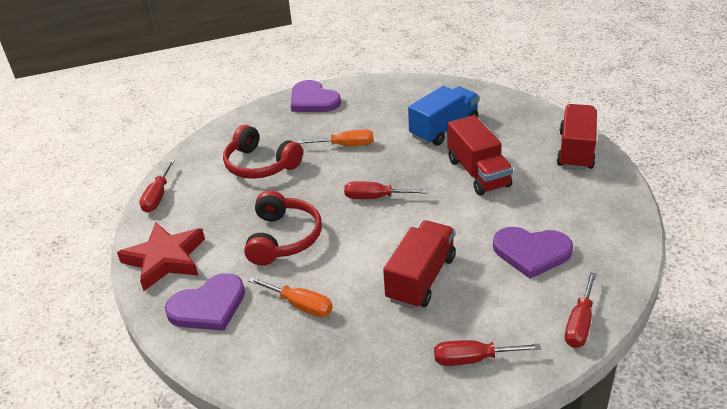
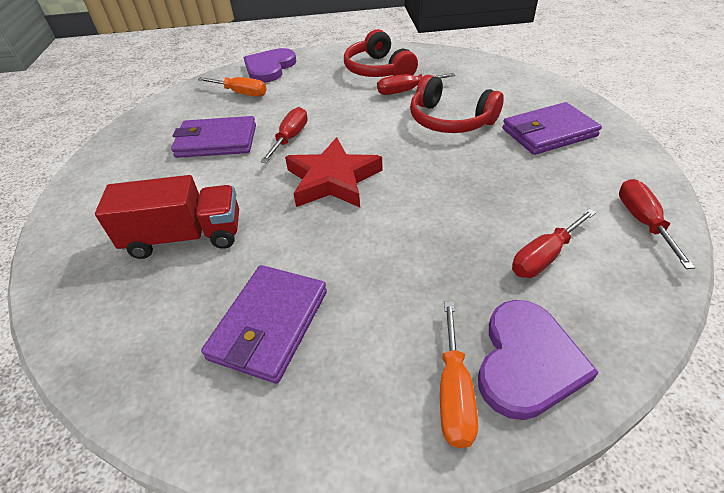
blue truck: 1 -> 0
purple heart: 3 -> 2
purple wallet: 0 -> 3
red truck: 3 -> 1

